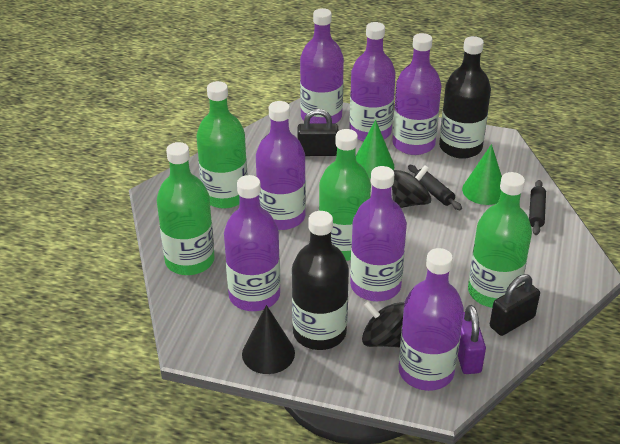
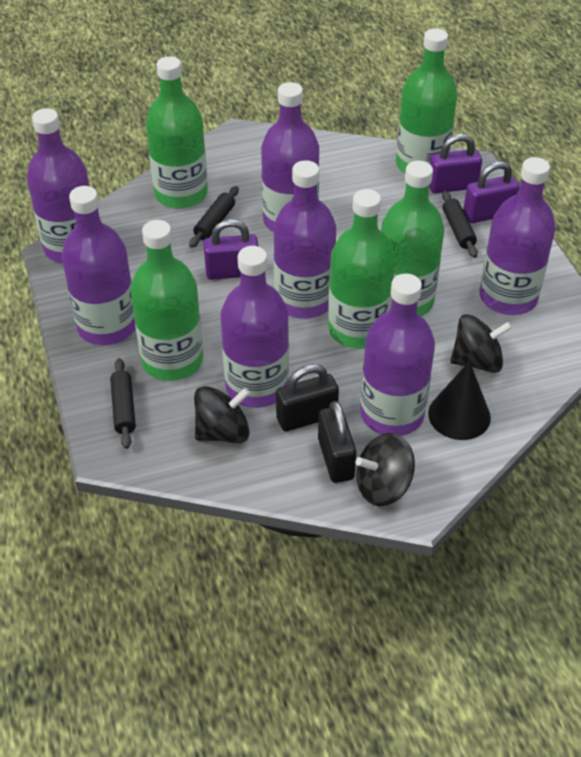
black bottle: 2 -> 0
black rolling pin: 2 -> 3
black spinning top: 2 -> 3
green bottle: 4 -> 5
green cone: 2 -> 0
purple padlock: 1 -> 3

